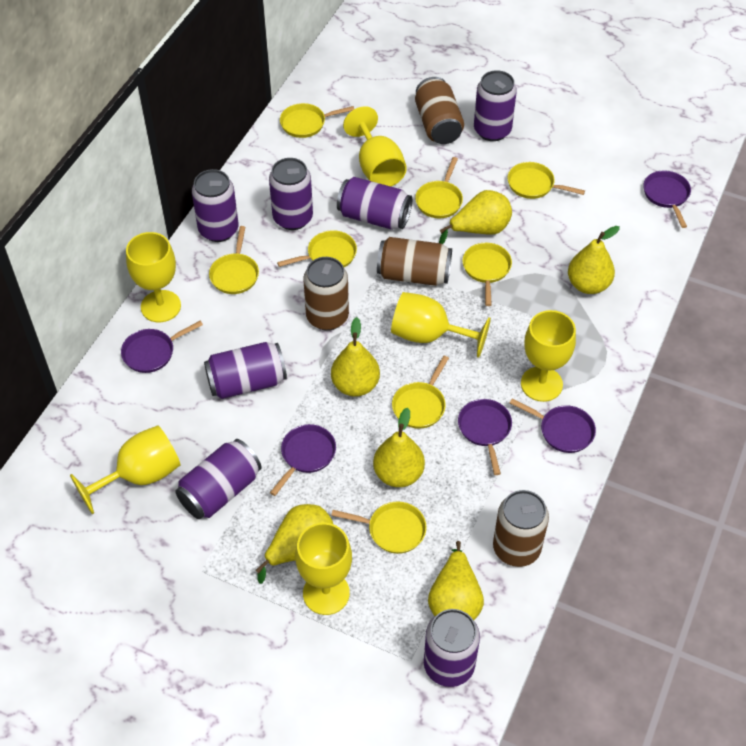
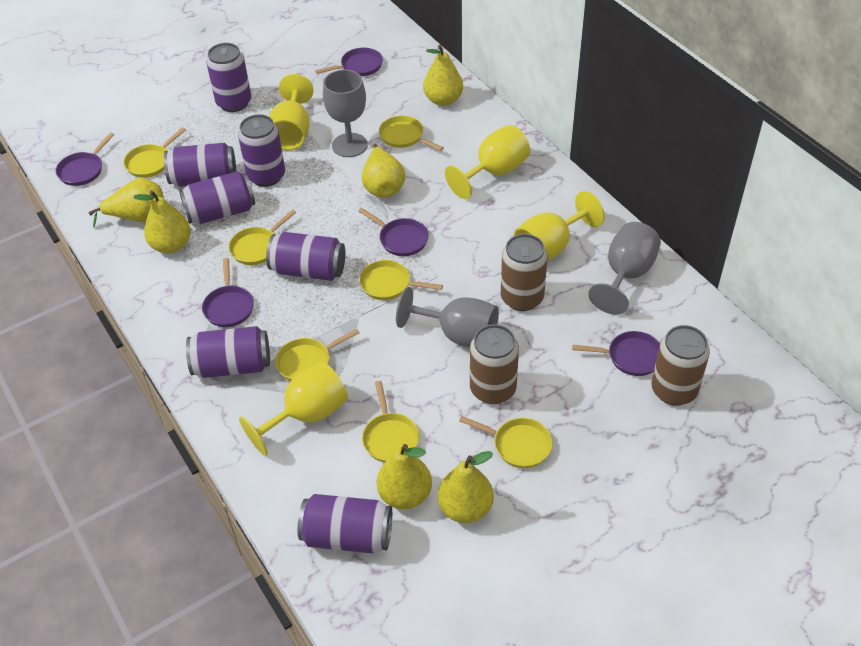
brown can: 4 -> 3
grey goblet: 0 -> 3
yellow goblet: 6 -> 4
yellow pan: 8 -> 7

